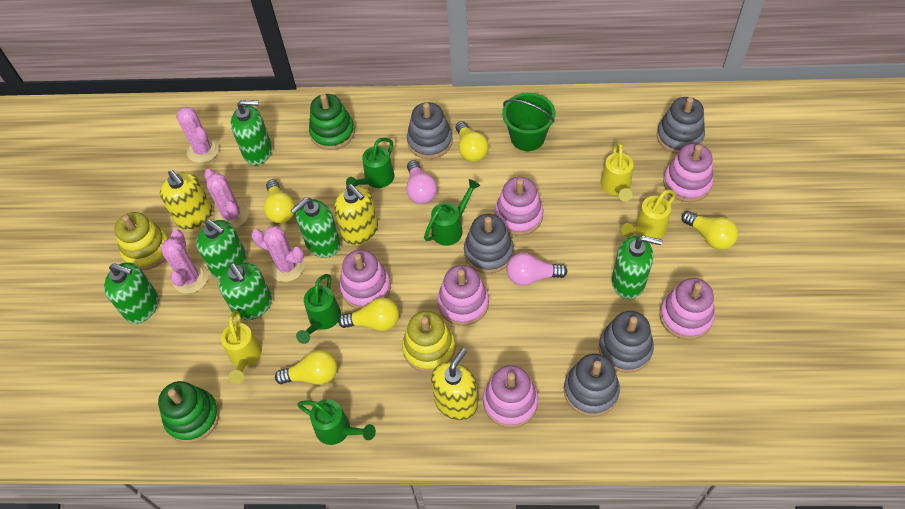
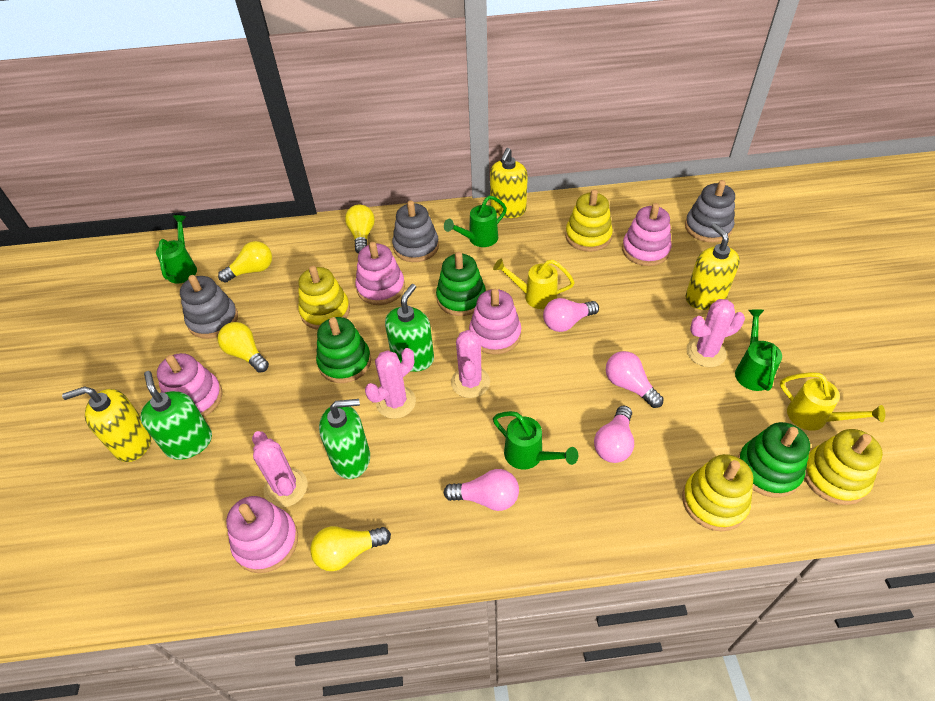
green bucket: 1 -> 0
green soap dispenser: 6 -> 3
green stacking toy: 2 -> 3
grey stacking toy: 5 -> 3
pink light bulb: 2 -> 4
pink stacking toy: 6 -> 5
yellow light bulb: 5 -> 4
yellow stacking toy: 2 -> 4
yellow watering can: 3 -> 2

